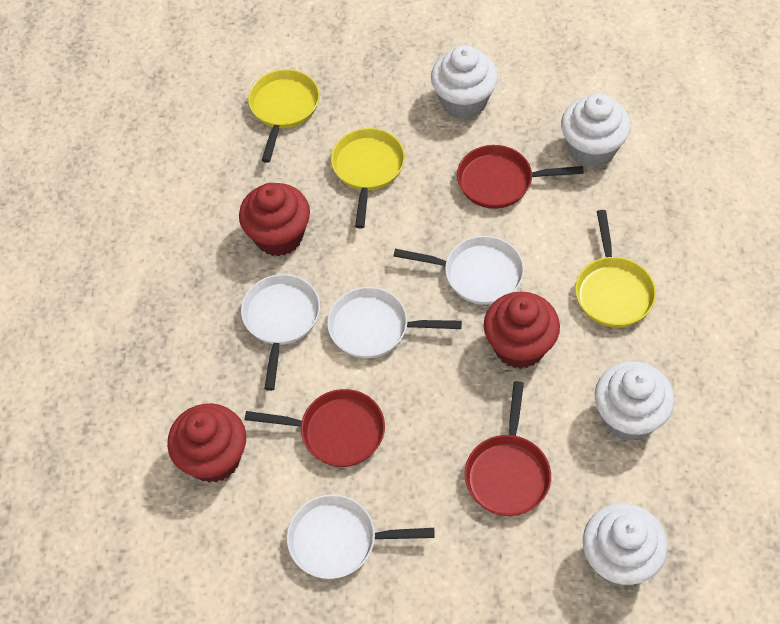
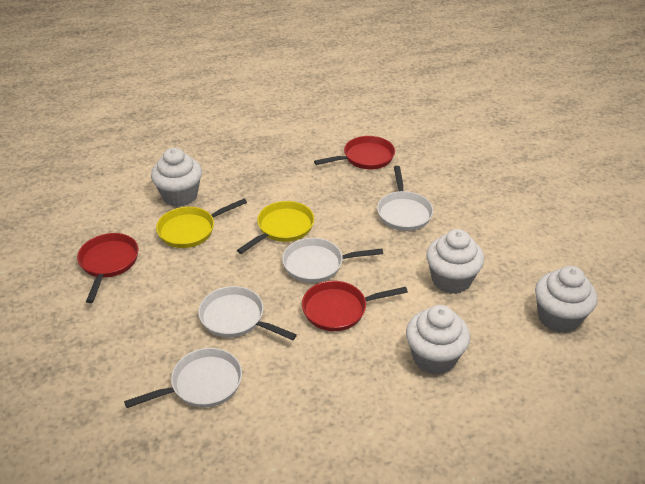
red cupcake: 3 -> 0
yellow pan: 3 -> 2

